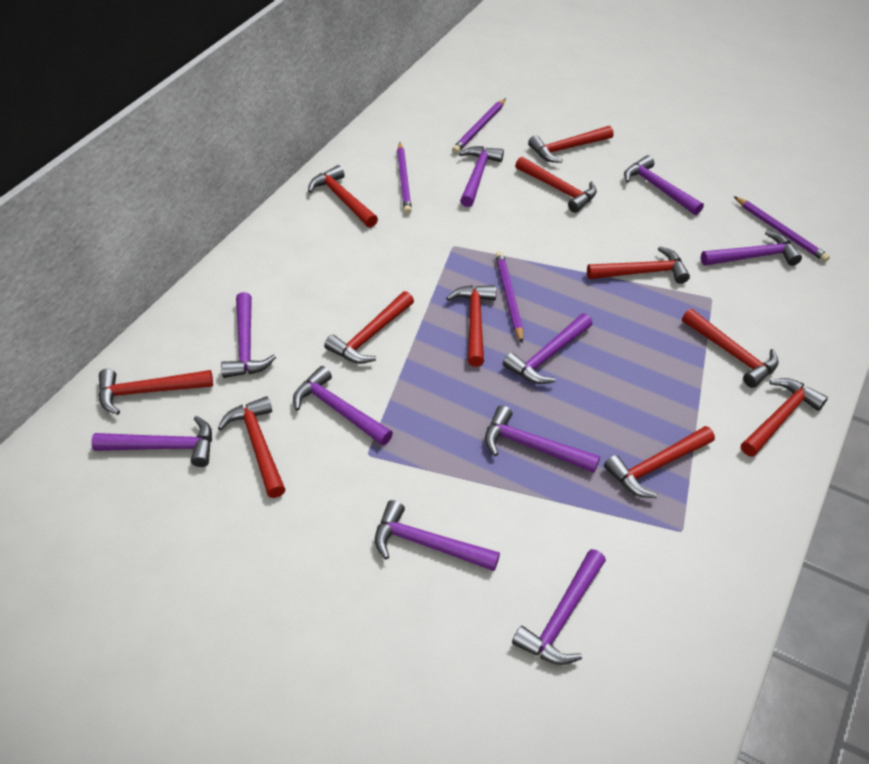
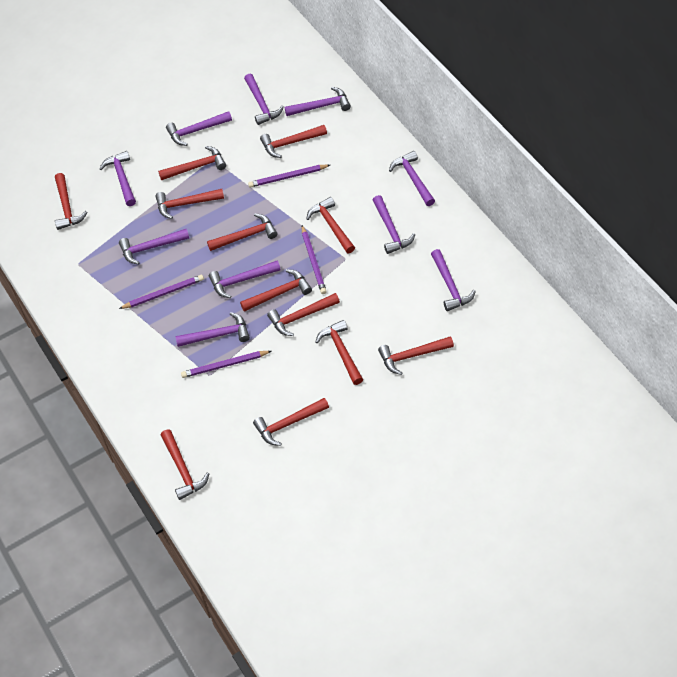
red hammer: 11 -> 12

